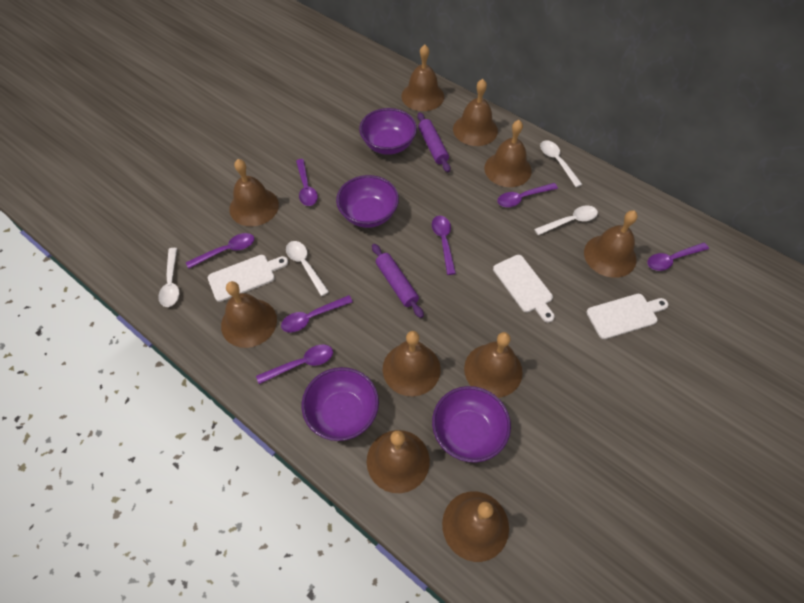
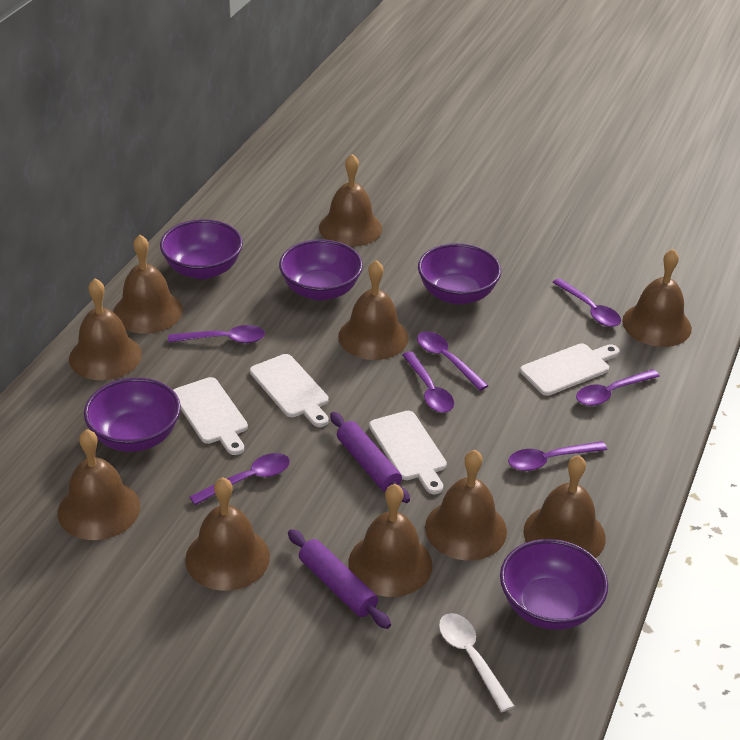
purple bowl: 4 -> 5
white cutting board: 3 -> 4
white spoon: 4 -> 1

